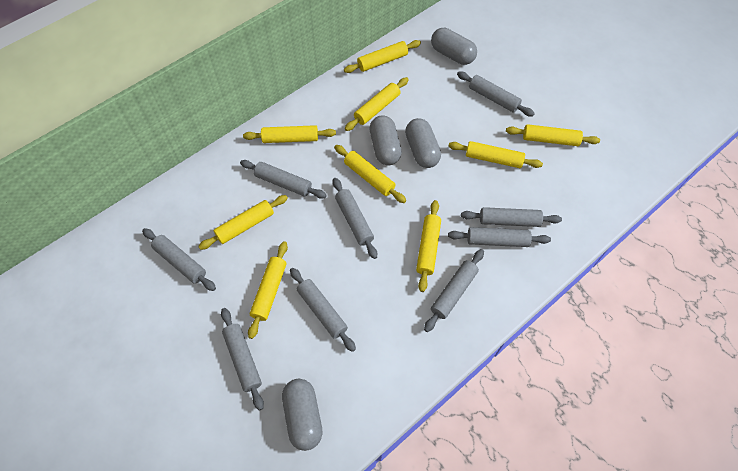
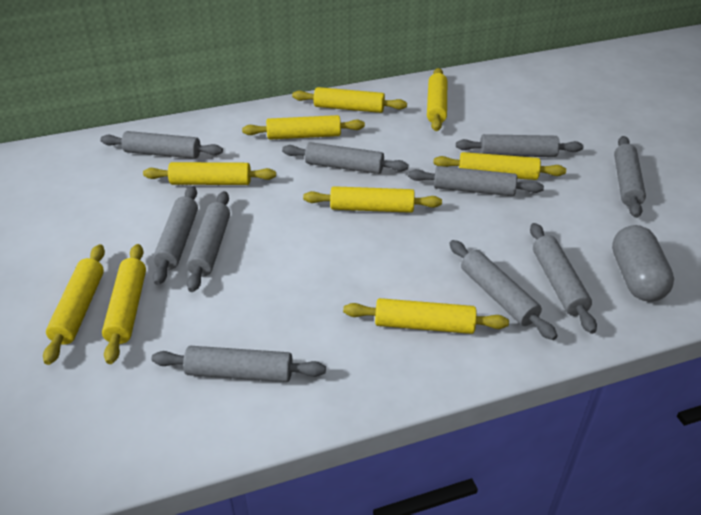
grey capsule: 4 -> 1
grey rolling pin: 9 -> 10

